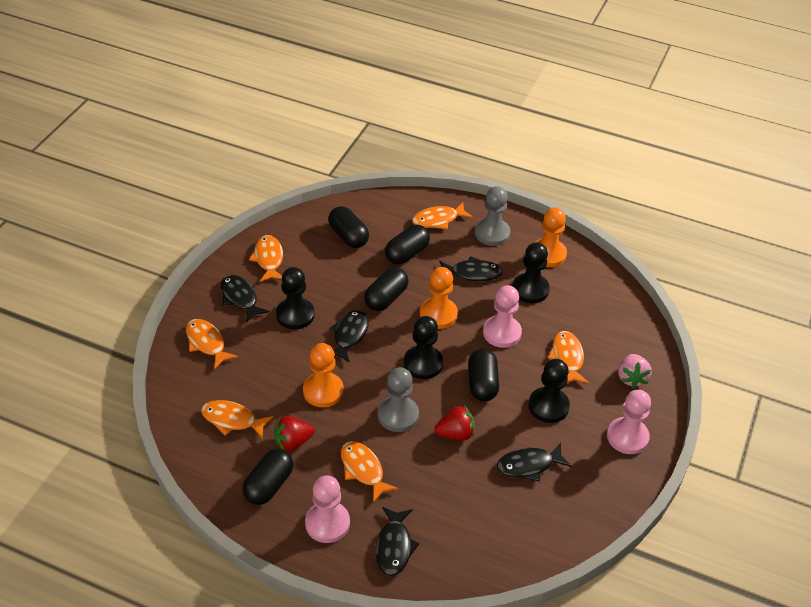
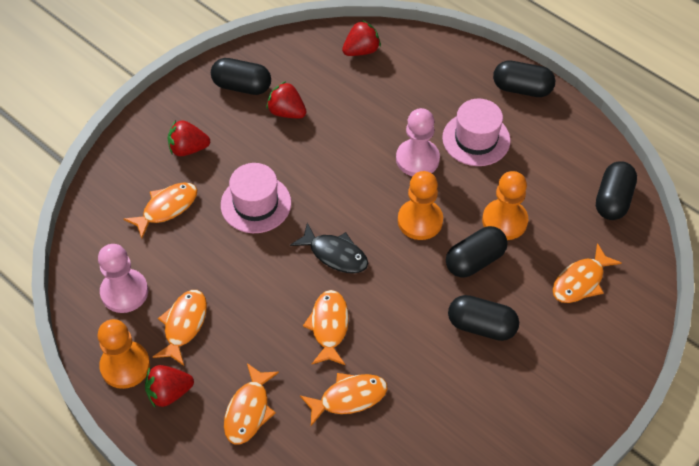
black fish: 5 -> 1
black pawn: 4 -> 0
grey pawn: 2 -> 0
pink hat: 0 -> 2
pink pawn: 3 -> 2
pink strawberry: 1 -> 0
red strawberry: 2 -> 4

